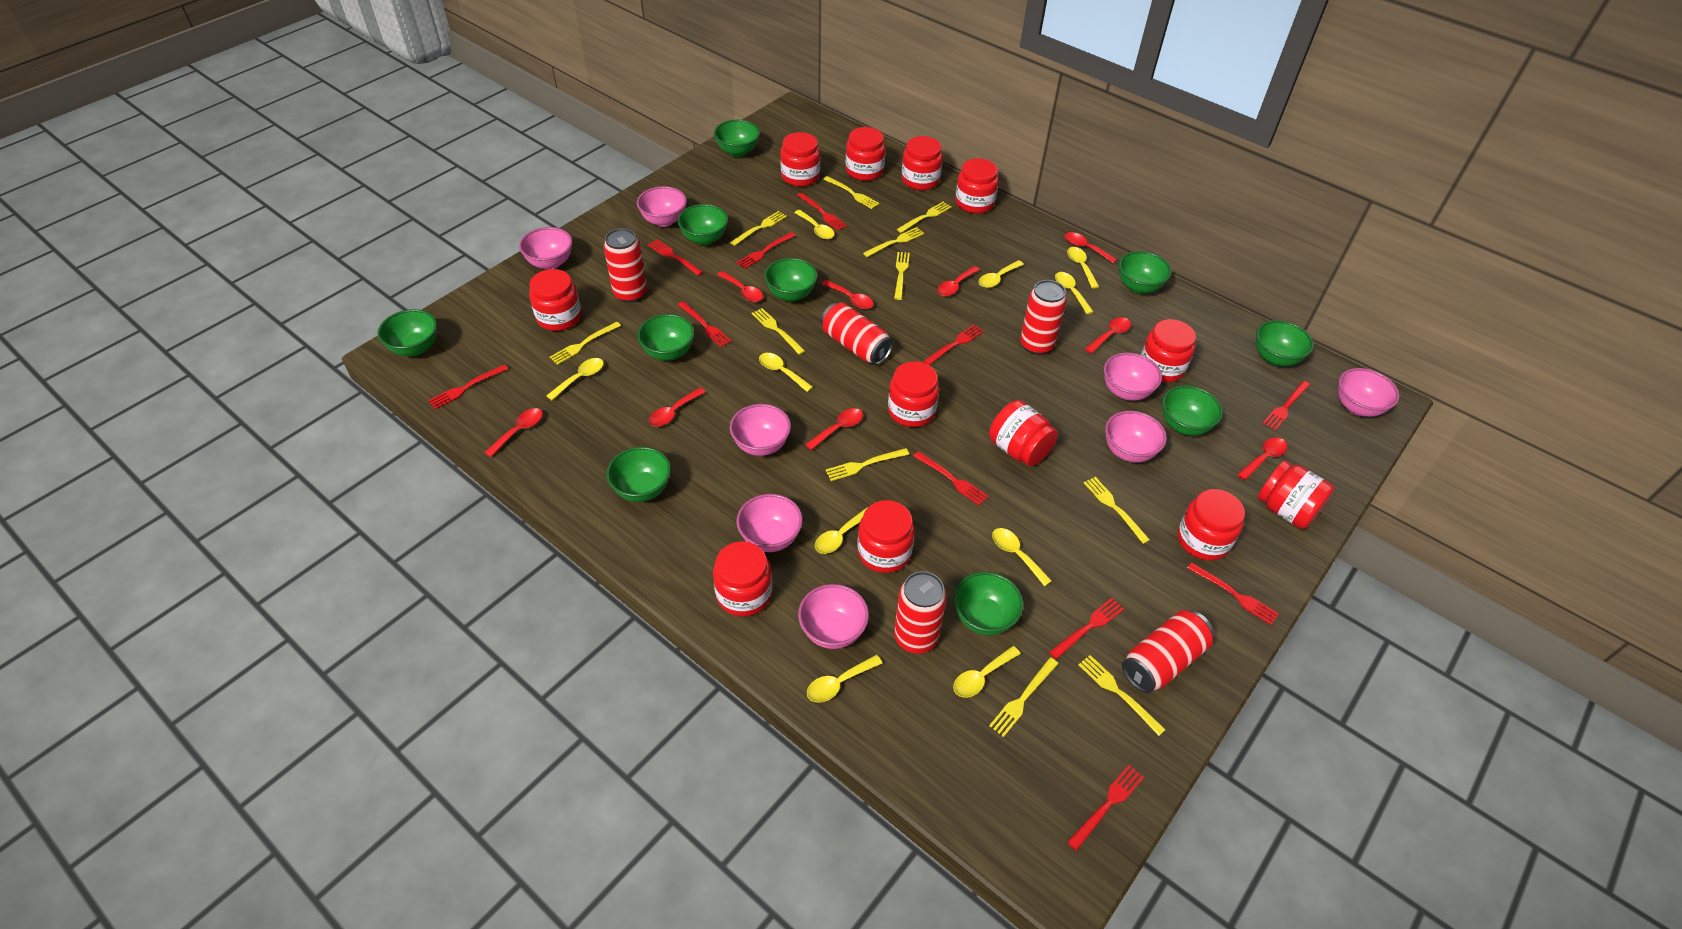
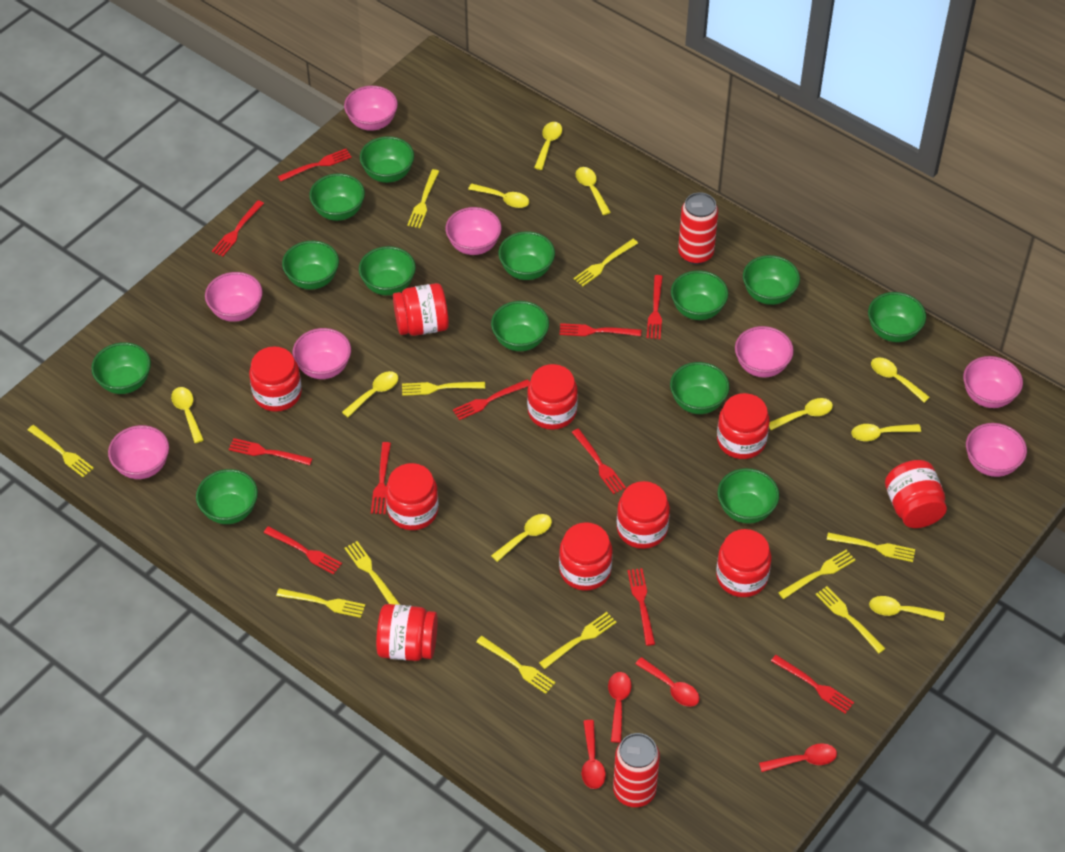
green bowl: 10 -> 13
red can: 5 -> 2
red jar: 12 -> 10
red spoon: 9 -> 4

